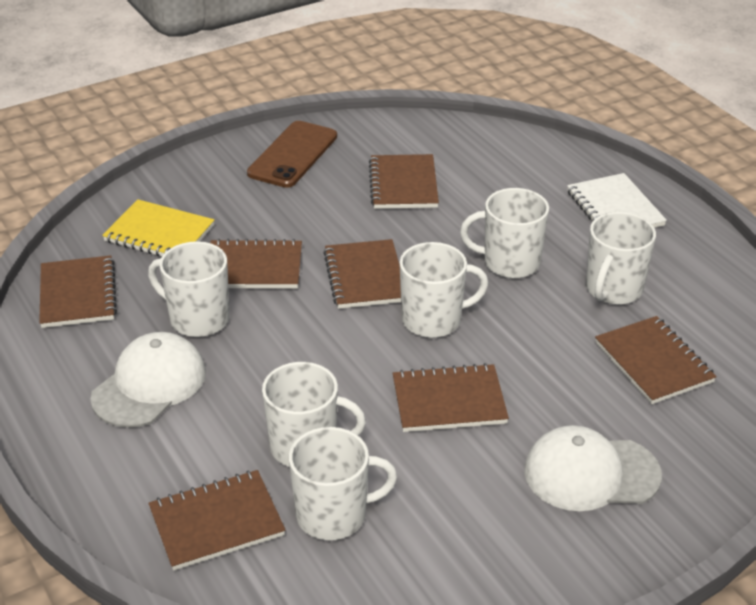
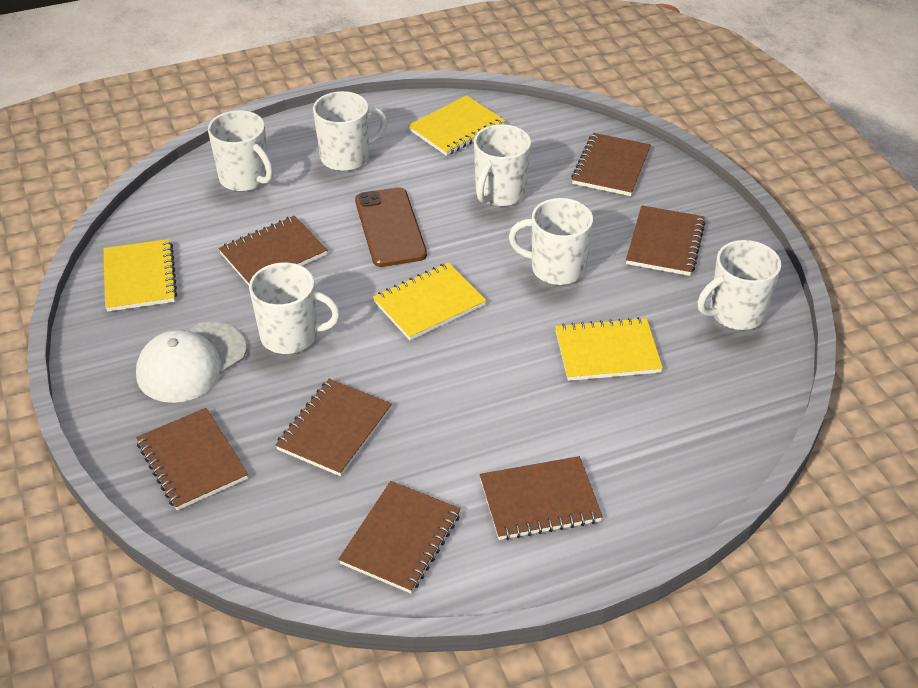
white cap: 2 -> 1
white notebook: 1 -> 0
yellow notebook: 1 -> 4

